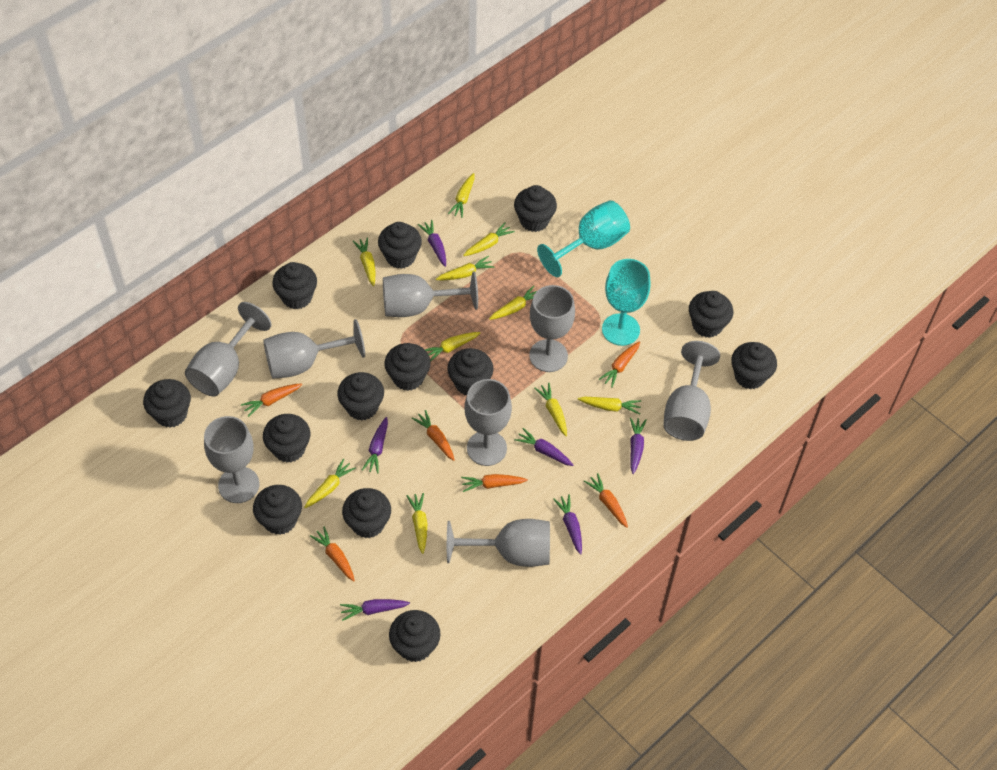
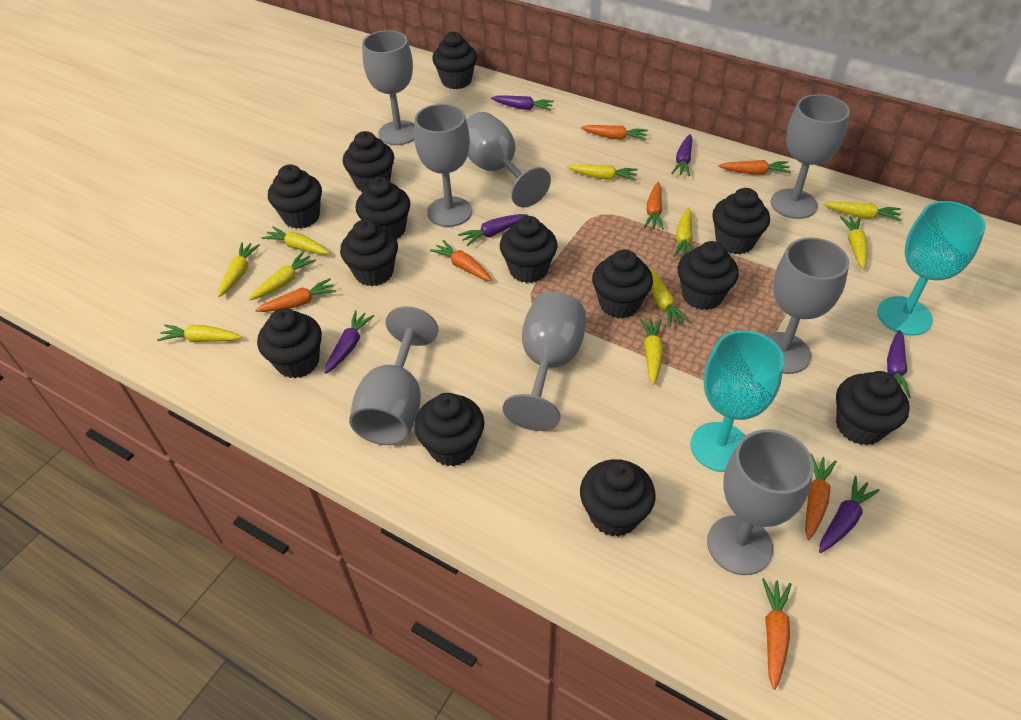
orange carrot: 6 -> 7

